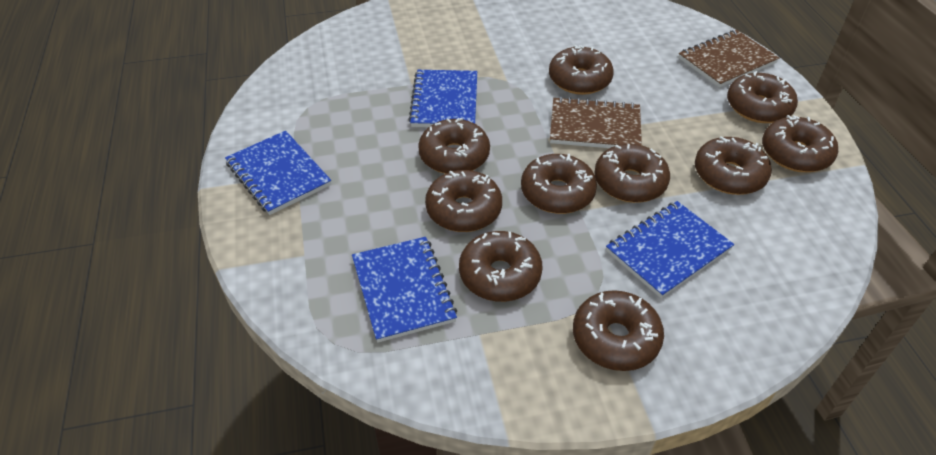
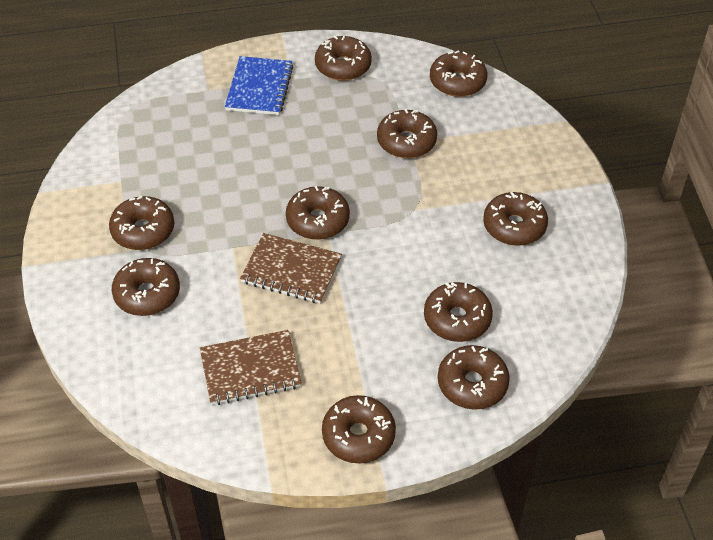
blue notebook: 4 -> 1

